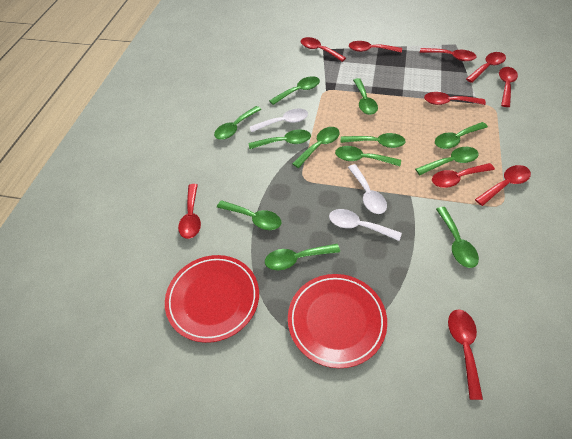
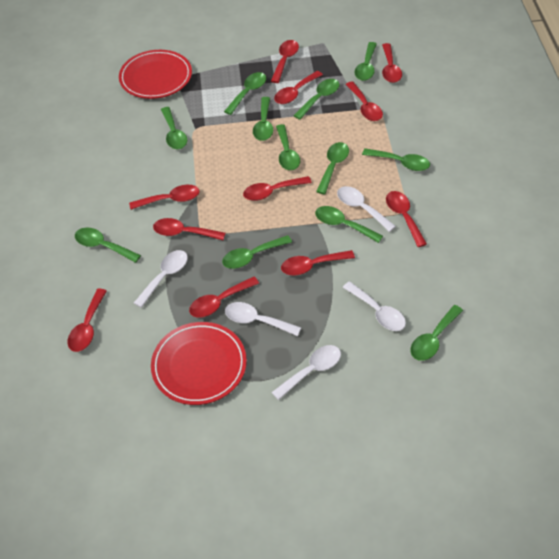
red spoon: 10 -> 11
white spoon: 3 -> 5

